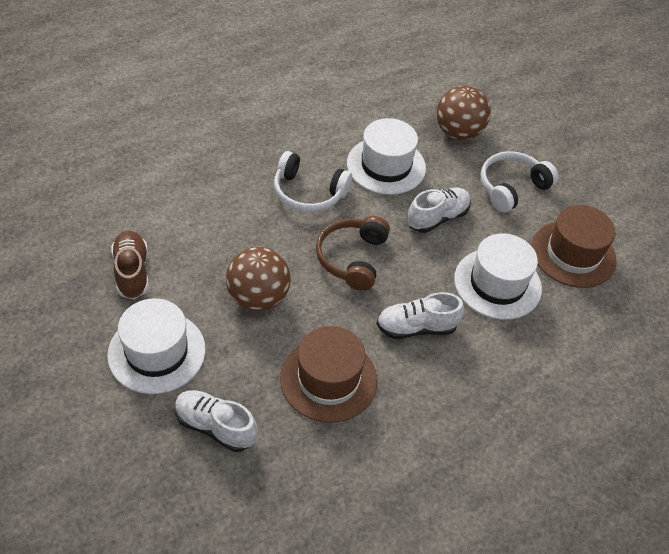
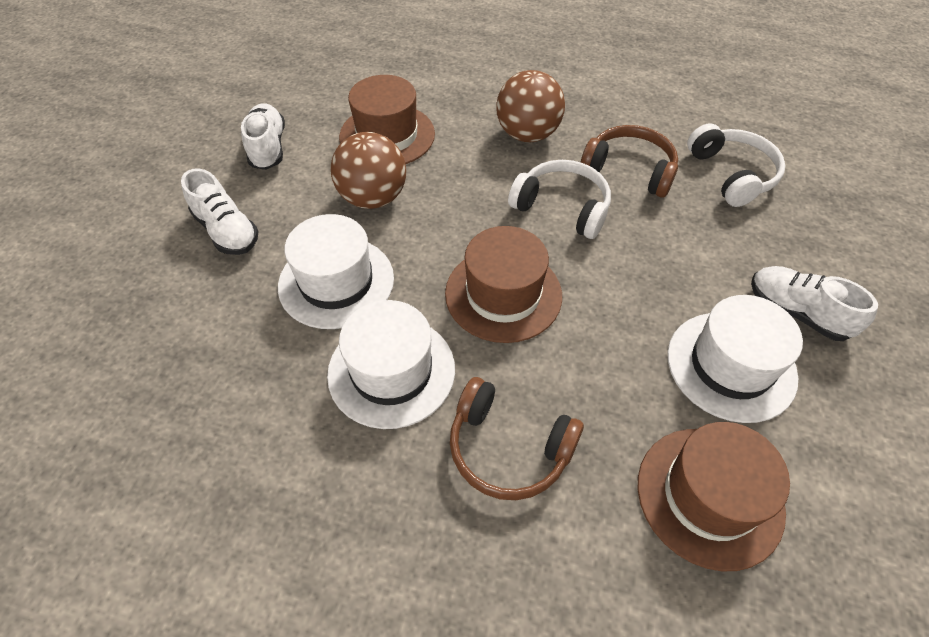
brown hat: 2 -> 3
brown headphones: 1 -> 2
brown shoe: 1 -> 0

